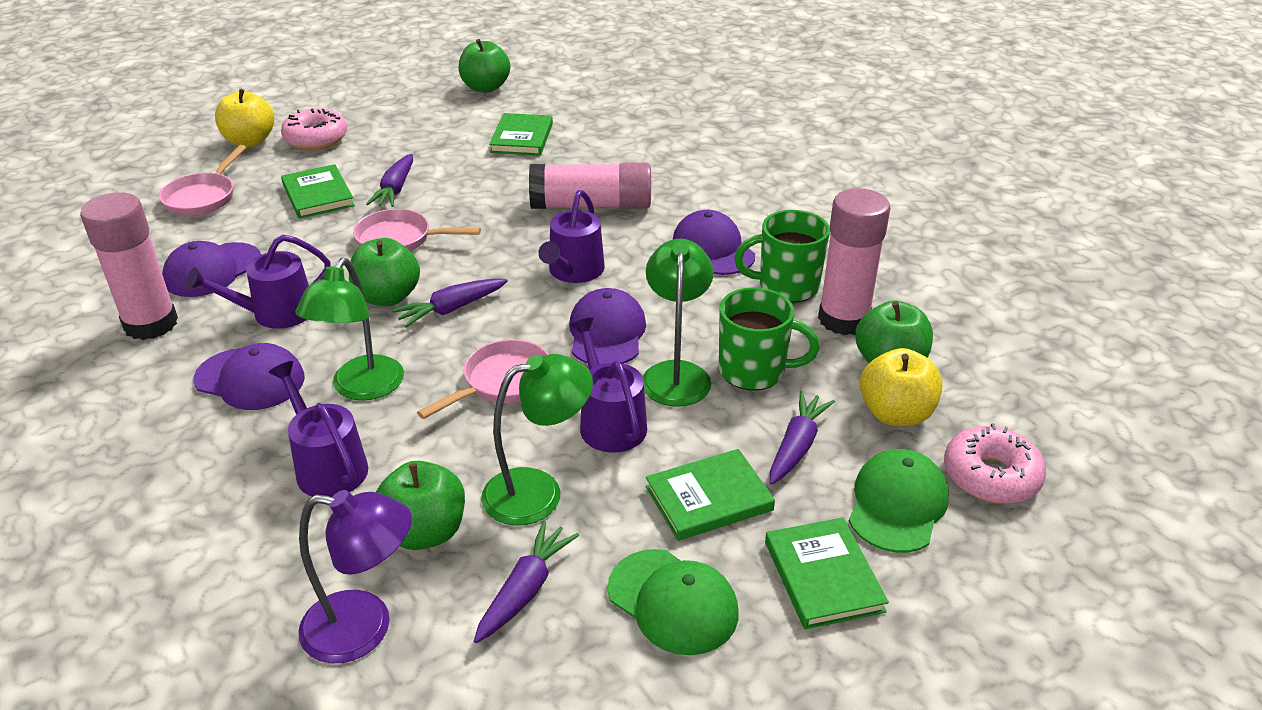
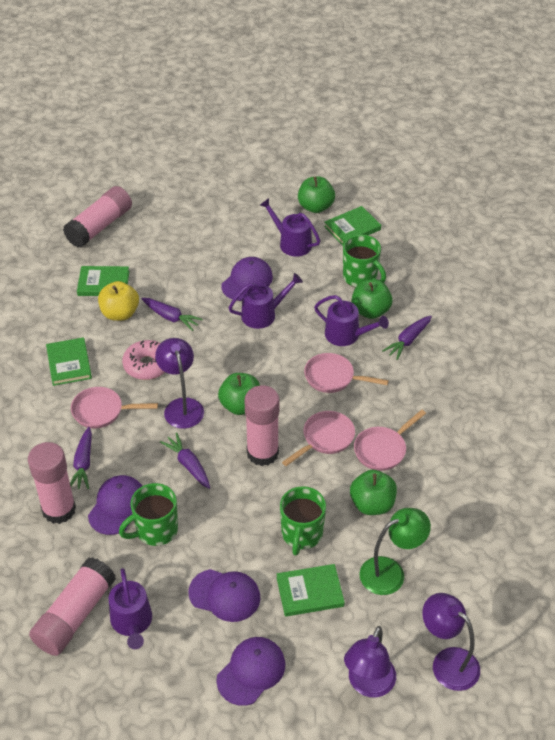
green cap: 2 -> 0
green lamp: 3 -> 1
green mug: 2 -> 3
pink donut: 2 -> 1
pink glue stick: 3 -> 4
pink pan: 3 -> 4
purple lamp: 1 -> 3
yellow apple: 2 -> 1

